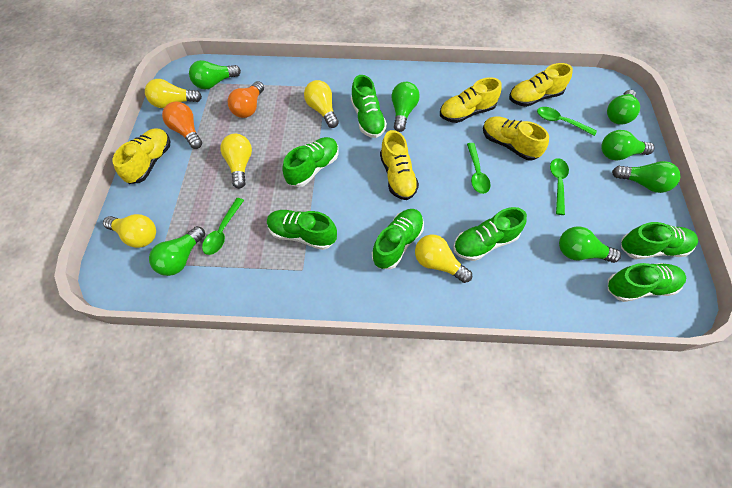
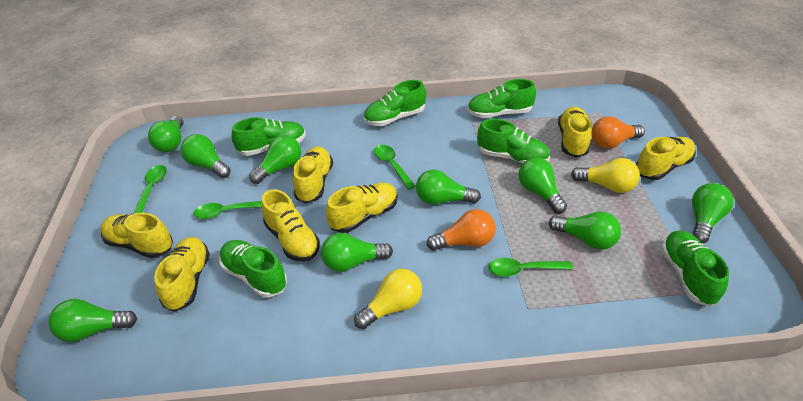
green light bulb: 7 -> 9
green shoe: 7 -> 6
yellow light bulb: 5 -> 2
yellow shoe: 5 -> 7

